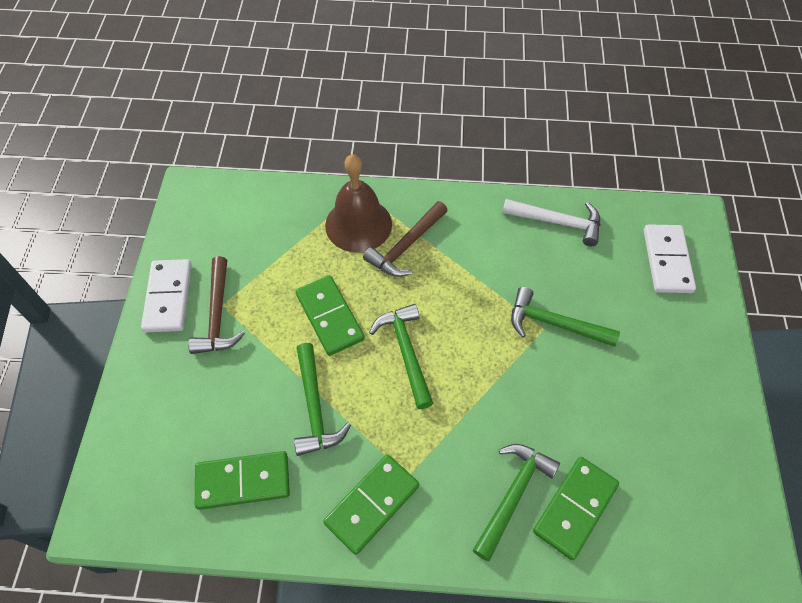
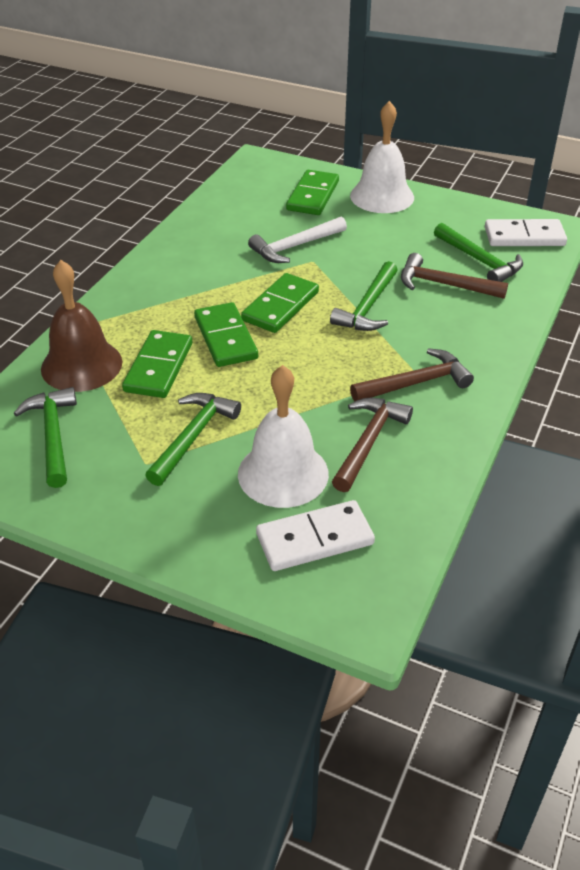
brown hammer: 2 -> 3
white bell: 0 -> 2

